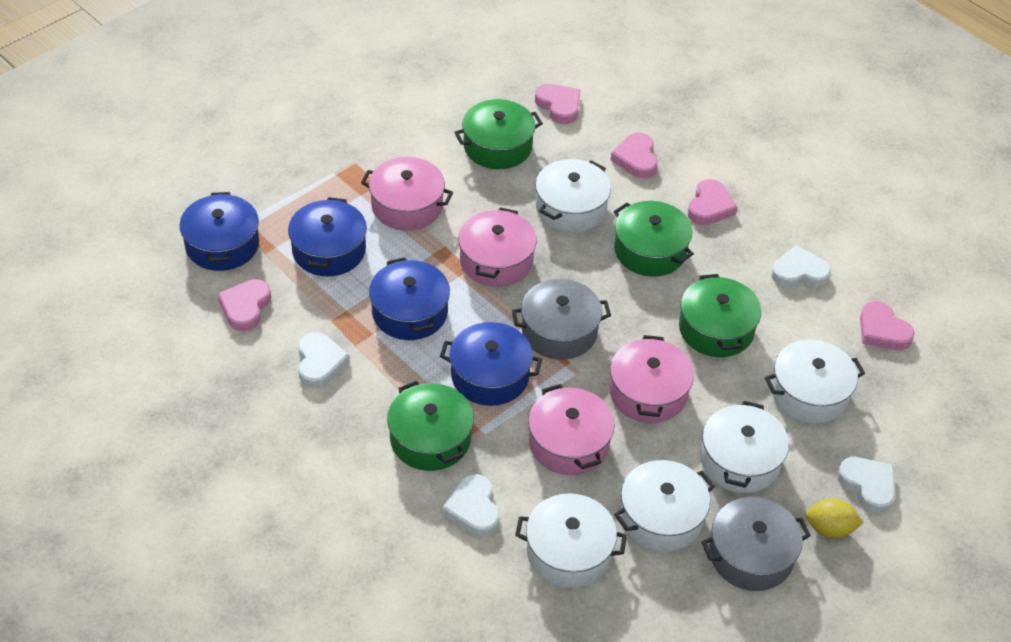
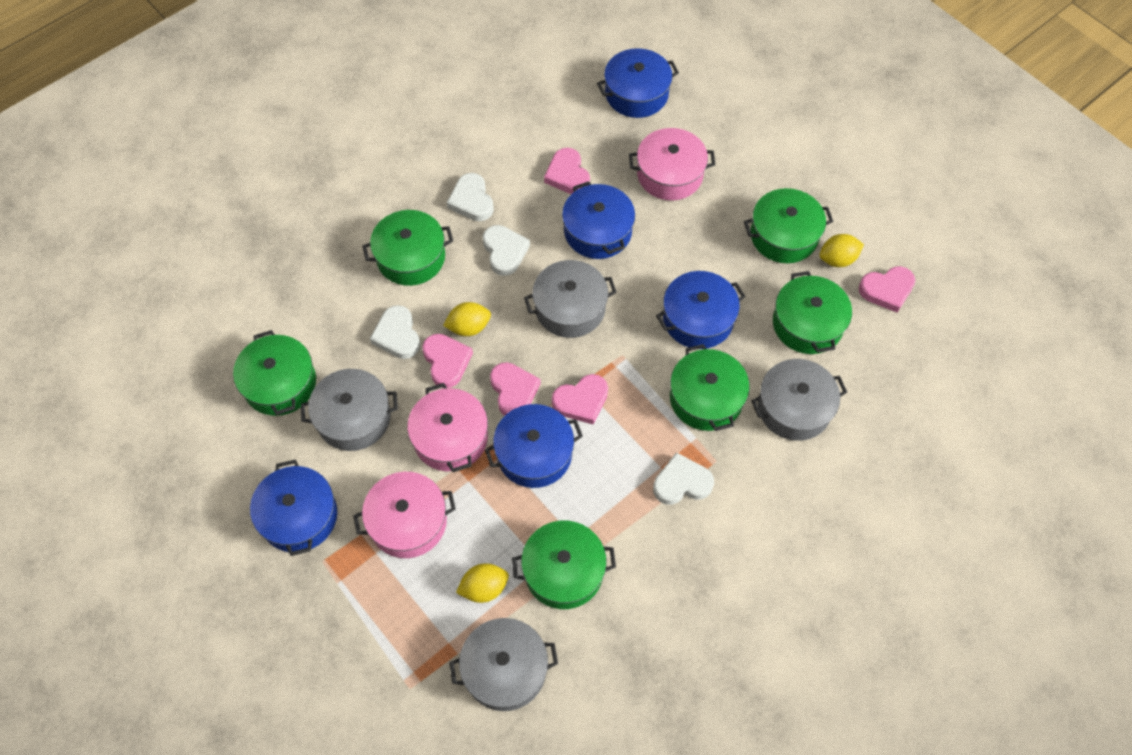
blue pot: 4 -> 5
green pot: 4 -> 6
grey pot: 2 -> 4
pink pot: 4 -> 3
white pot: 5 -> 0
yellow lemon: 1 -> 3

